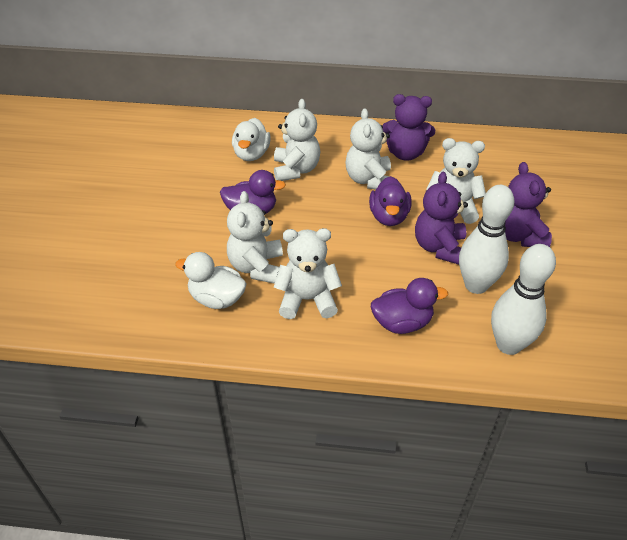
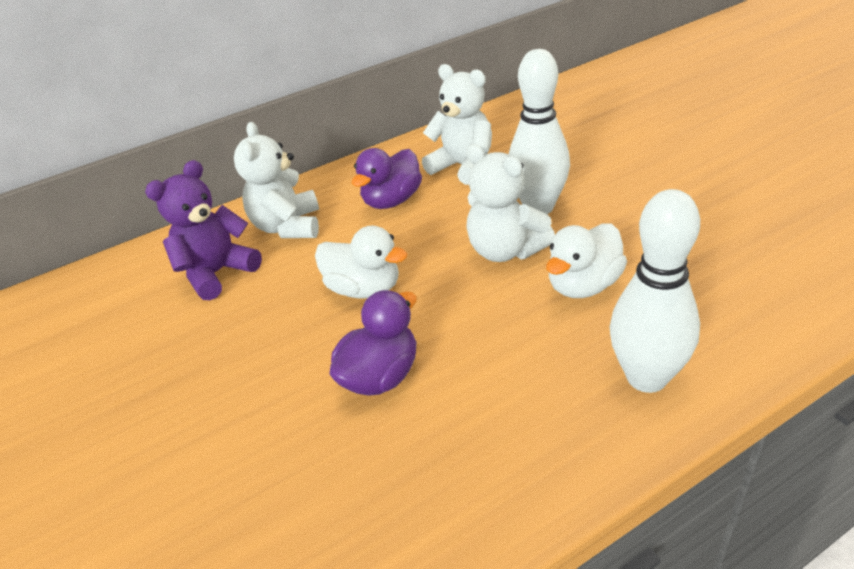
purple duck: 3 -> 2
purple teddy bear: 3 -> 1
white teddy bear: 5 -> 3

